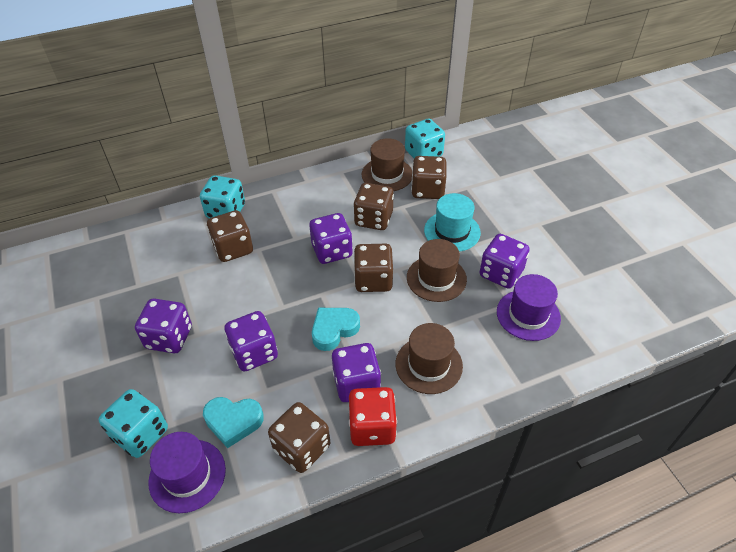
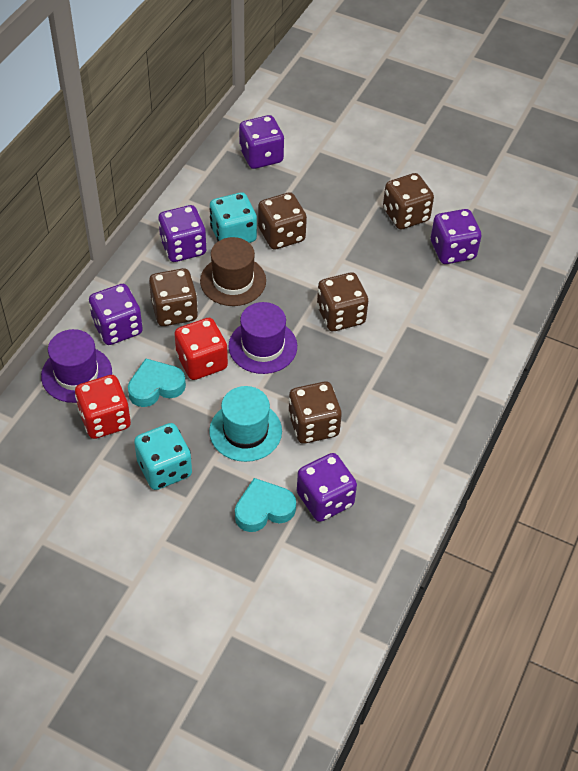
brown hat: 3 -> 1
red dice: 1 -> 2
turquoise dice: 3 -> 2

